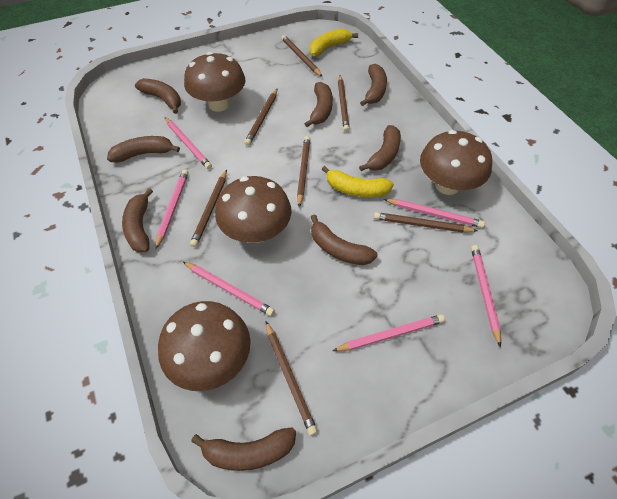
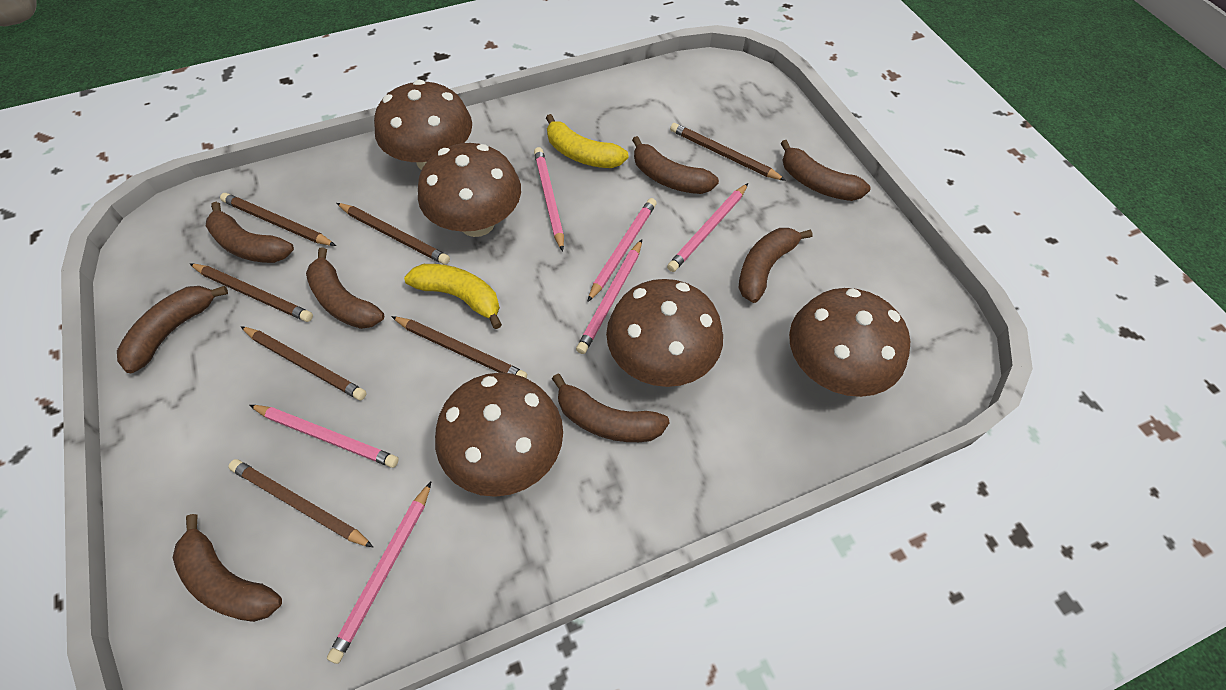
brown mushroom: 4 -> 5

